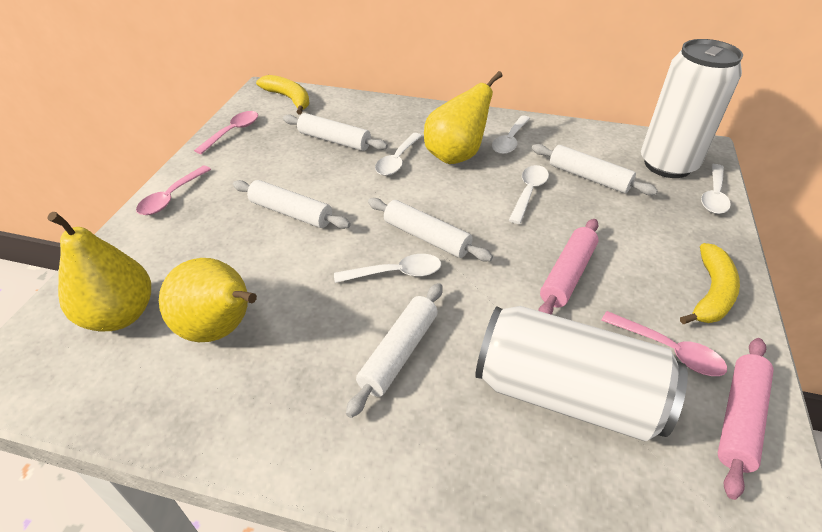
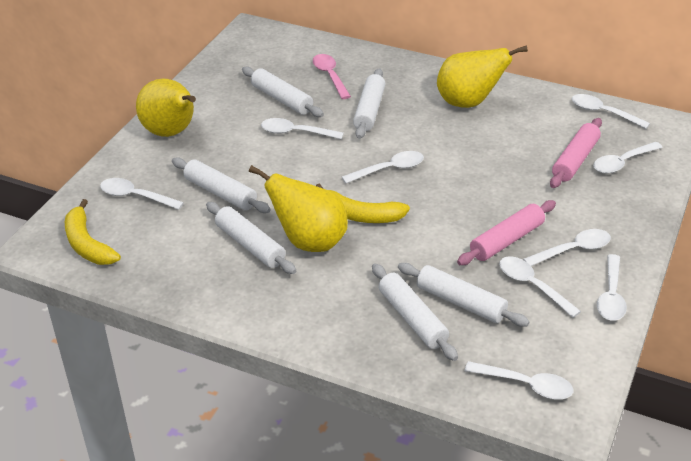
pink spoon: 3 -> 1
white can: 2 -> 0
white rolling pin: 5 -> 6
white spoon: 5 -> 9

